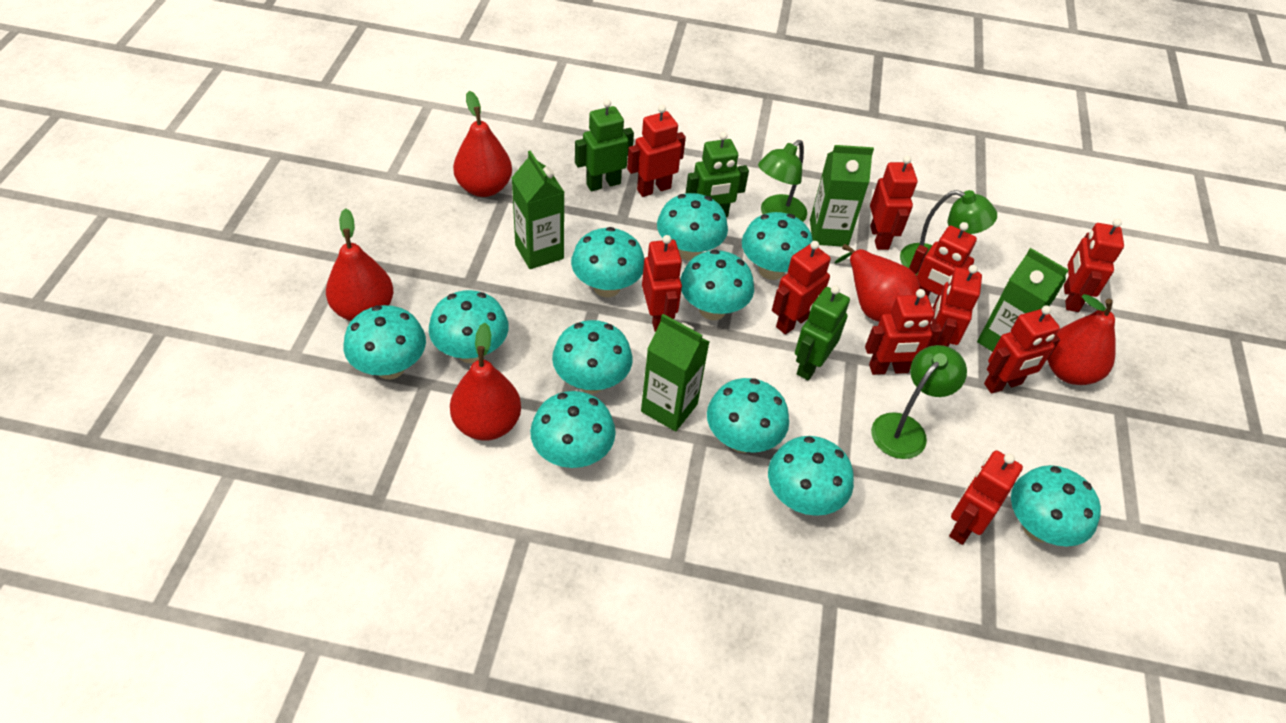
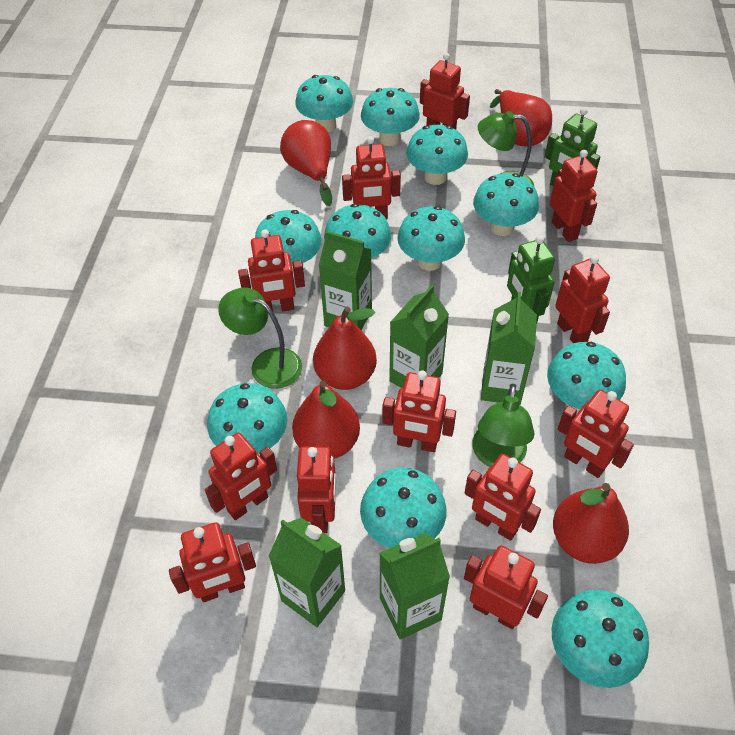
green carton: 4 -> 5
green robot: 3 -> 2
red robot: 10 -> 12

